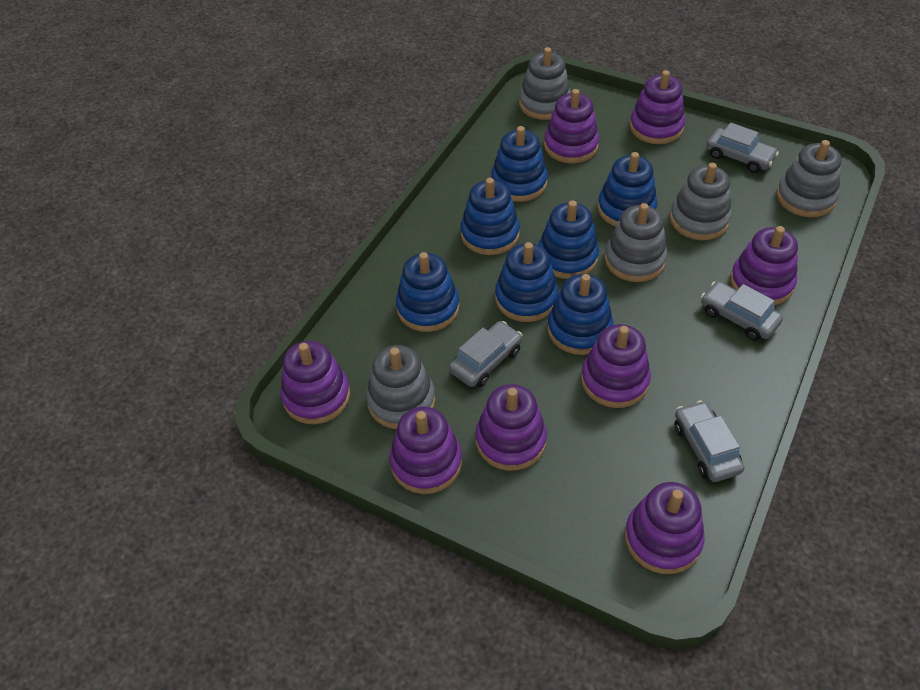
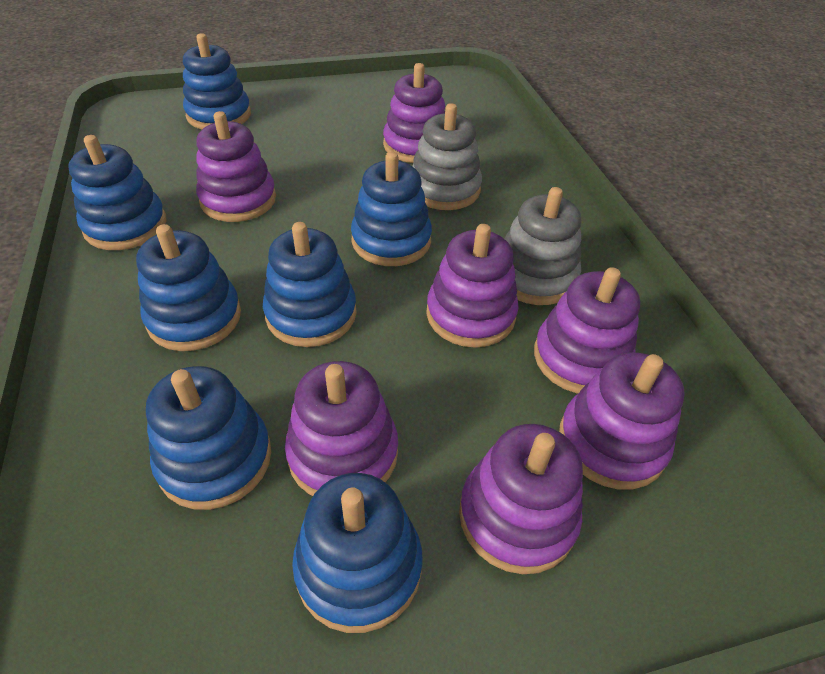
grey car: 4 -> 0
grey stacking toy: 5 -> 2
purple stacking toy: 8 -> 7

